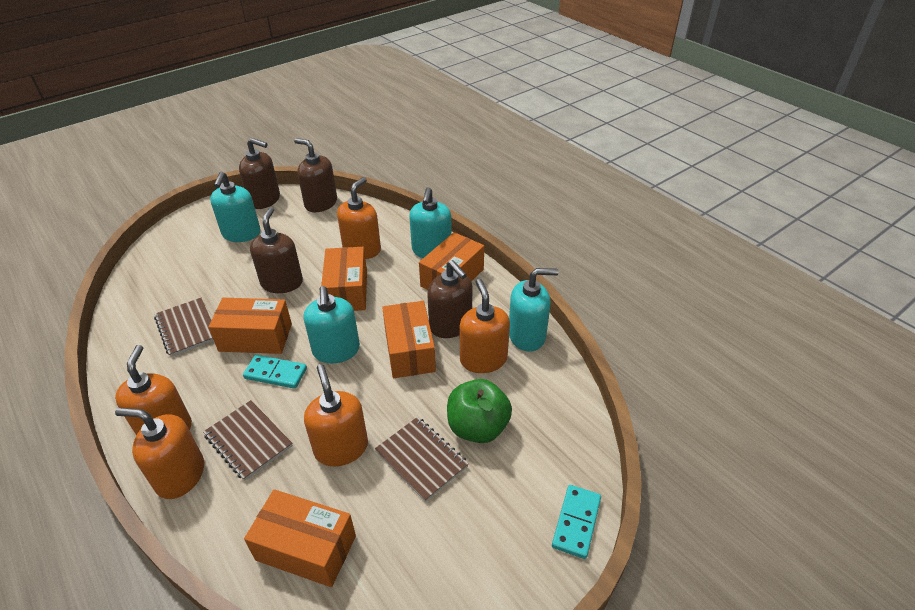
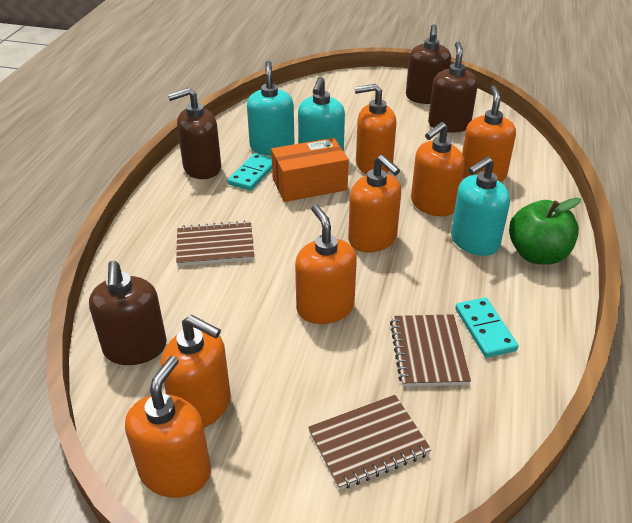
orange box: 5 -> 1
orange soap dispenser: 5 -> 7
turquoise soap dispenser: 4 -> 3

